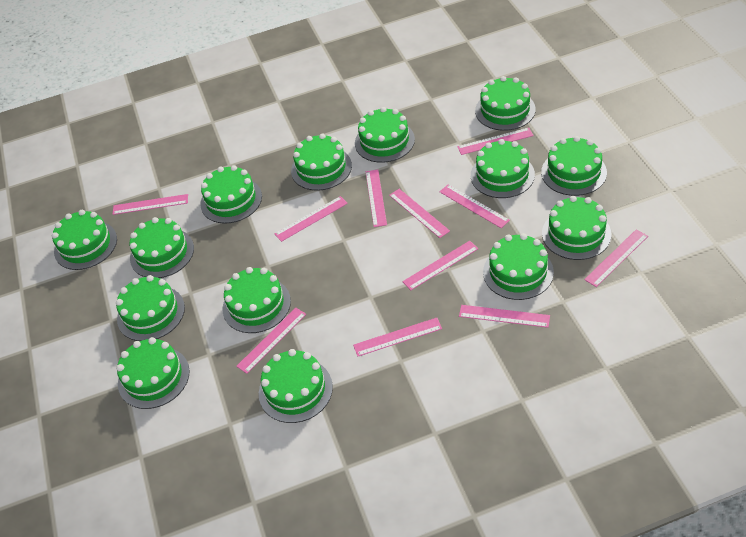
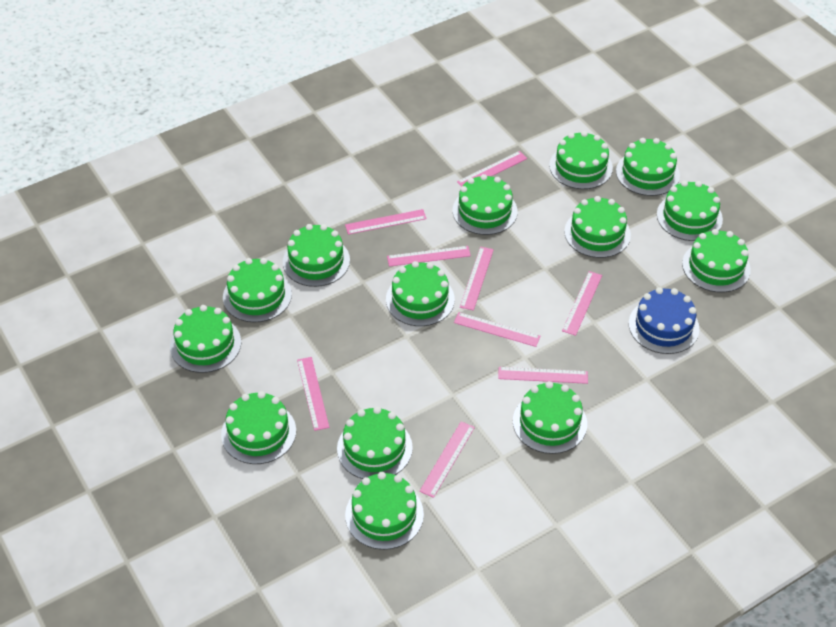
blue cake: 0 -> 1
pink ruler: 11 -> 9

